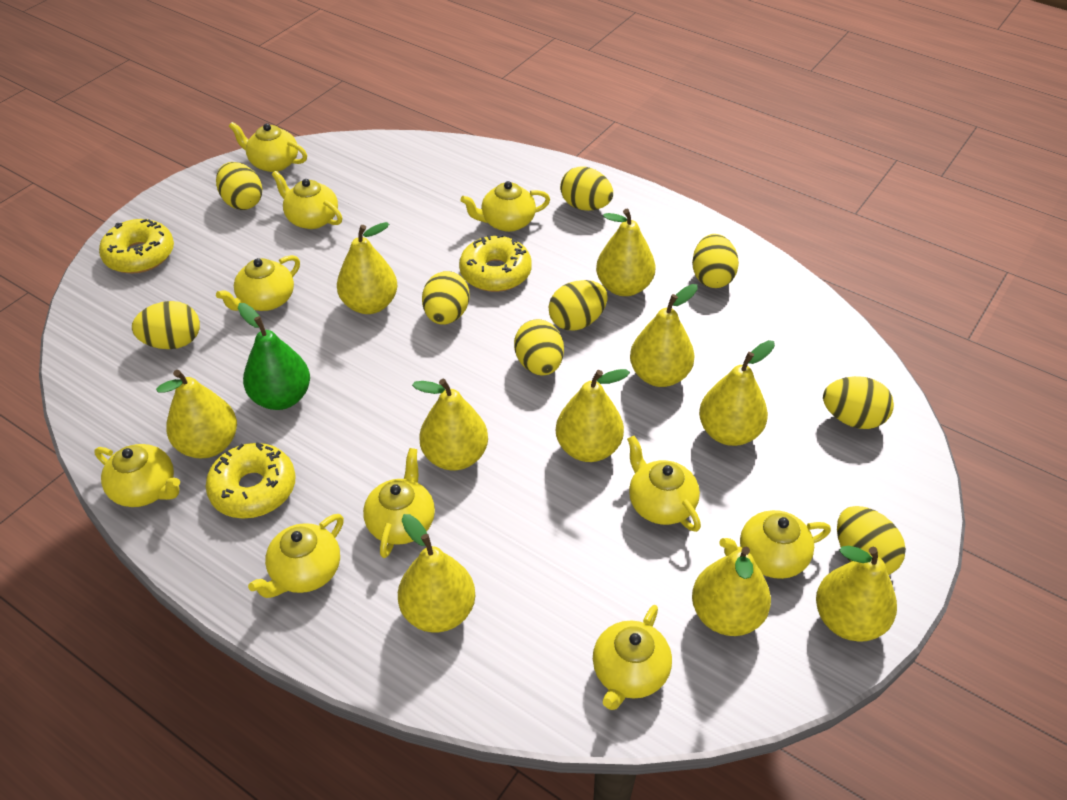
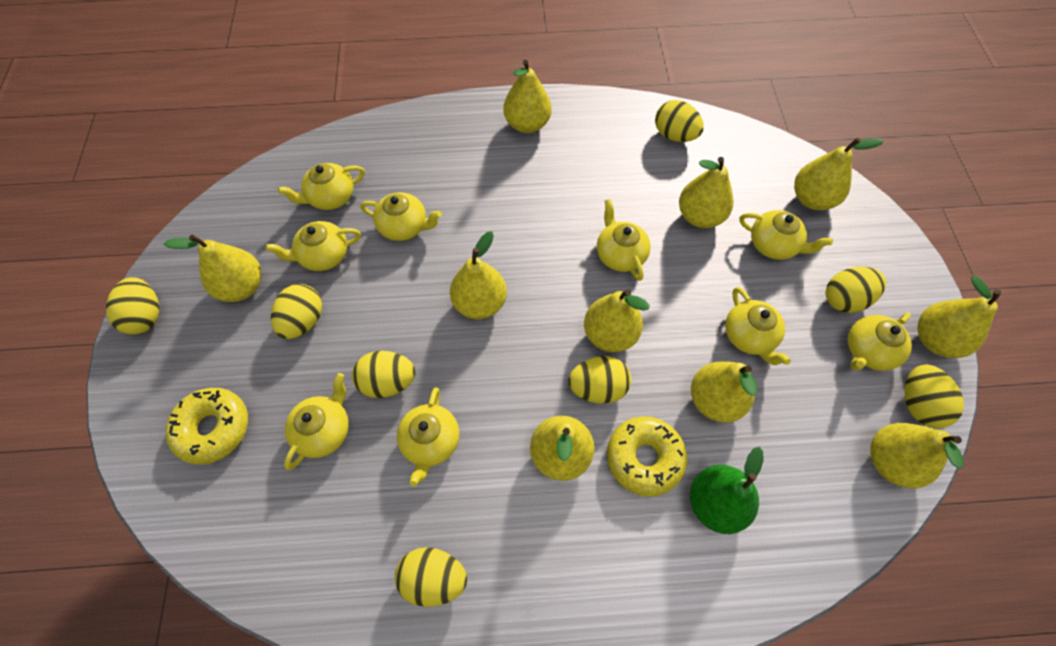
yellow donut: 3 -> 2
yellow egg: 9 -> 8
yellow teapot: 10 -> 9

